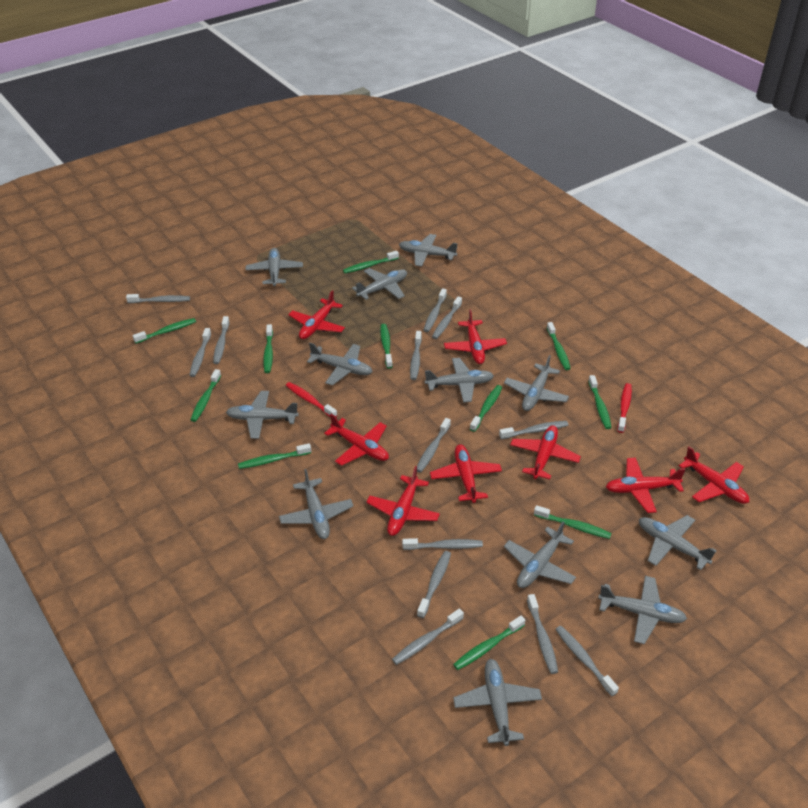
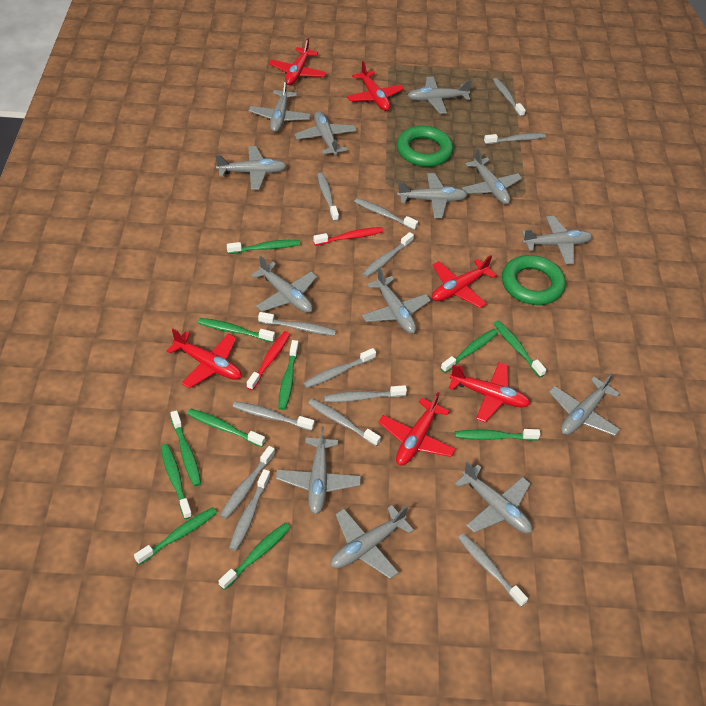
green ring: 0 -> 2
grey plane: 12 -> 13
red plane: 8 -> 6

